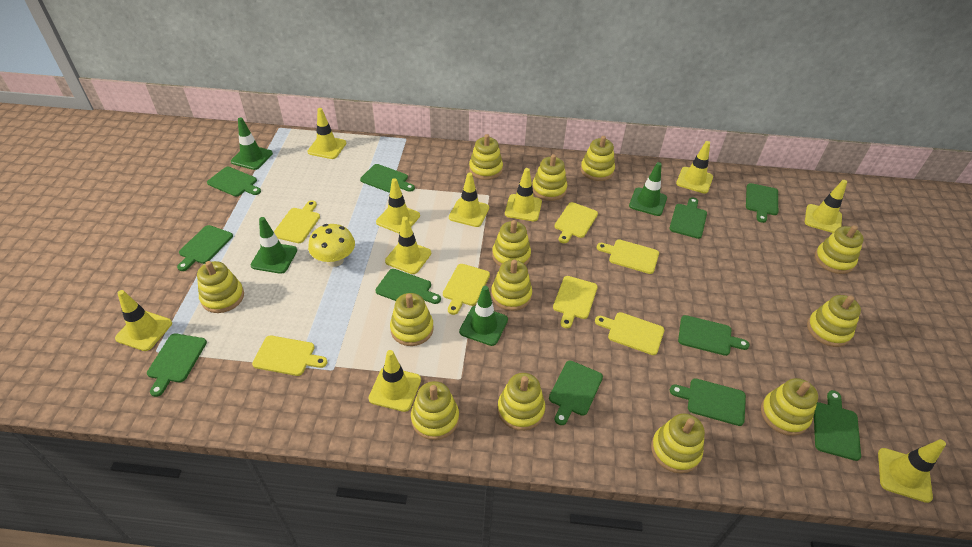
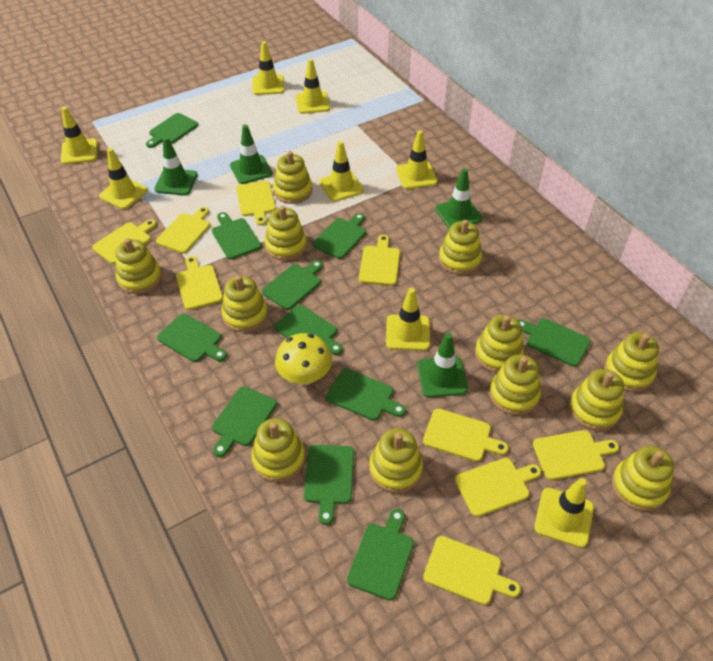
yellow cutting board: 7 -> 9
yellow stacking toy: 13 -> 12
yellow traffic cone: 10 -> 8

